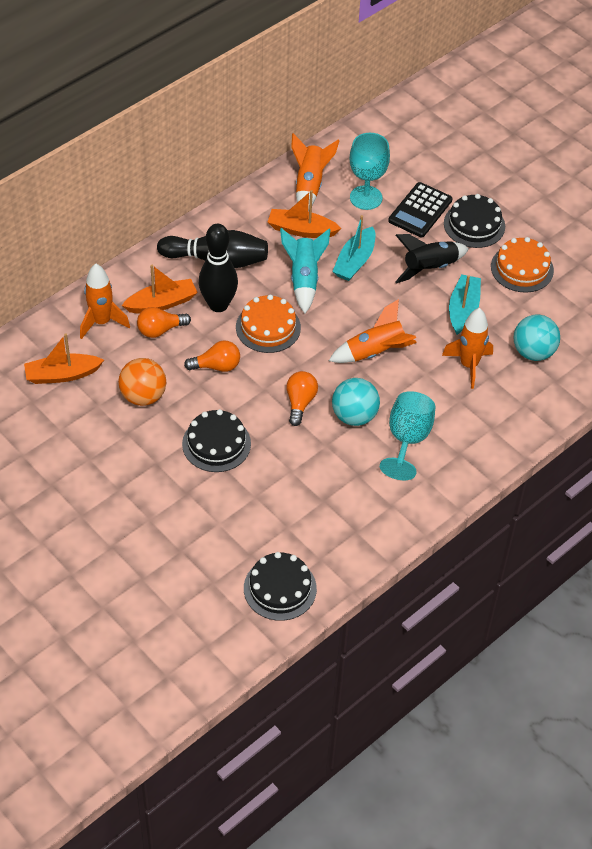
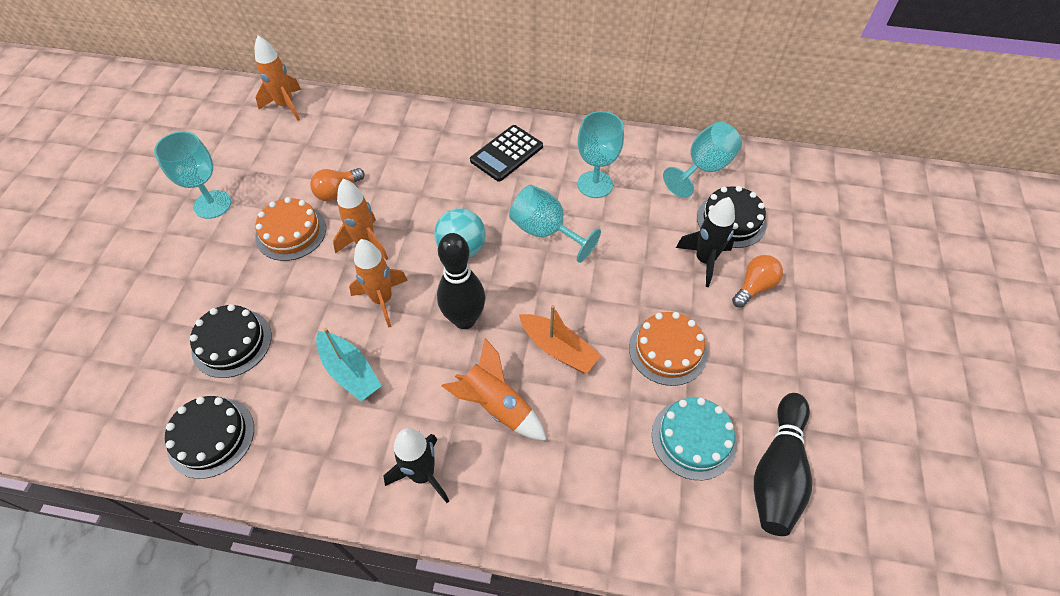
black rocket: 1 -> 2
orange ball: 1 -> 0
orange boat: 3 -> 1
orange light bulb: 3 -> 2
turquoise ball: 2 -> 1
turquoise boat: 2 -> 1
turquoise cake: 0 -> 1
turquoise goblet: 2 -> 4
turquoise rocket: 1 -> 0

